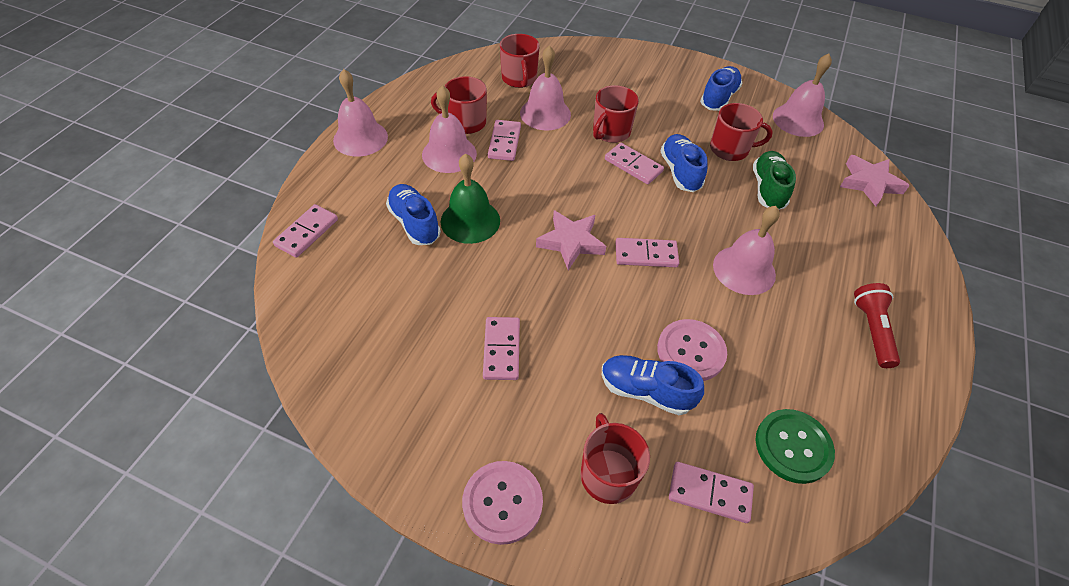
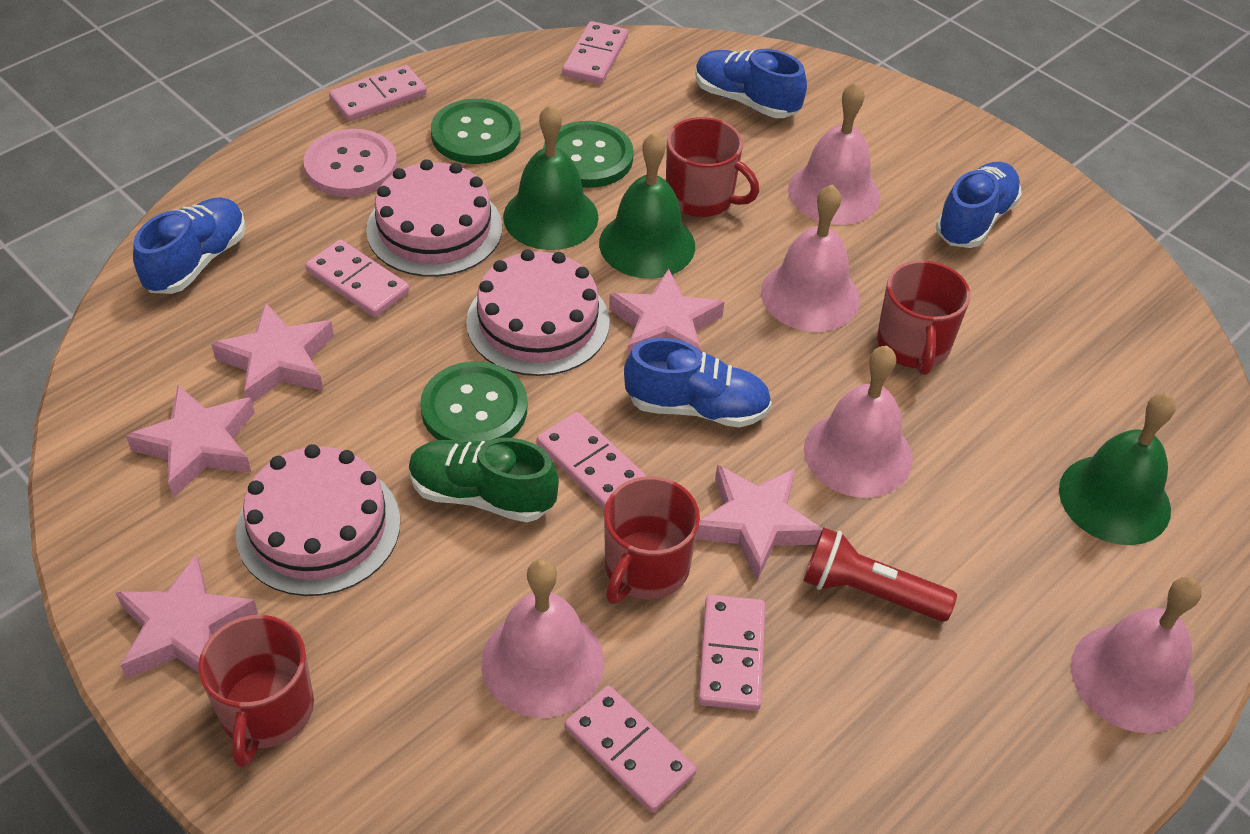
green bell: 1 -> 3
green button: 1 -> 3
pink button: 2 -> 1
pink cake: 0 -> 3
pink star: 2 -> 5
red mug: 5 -> 4

